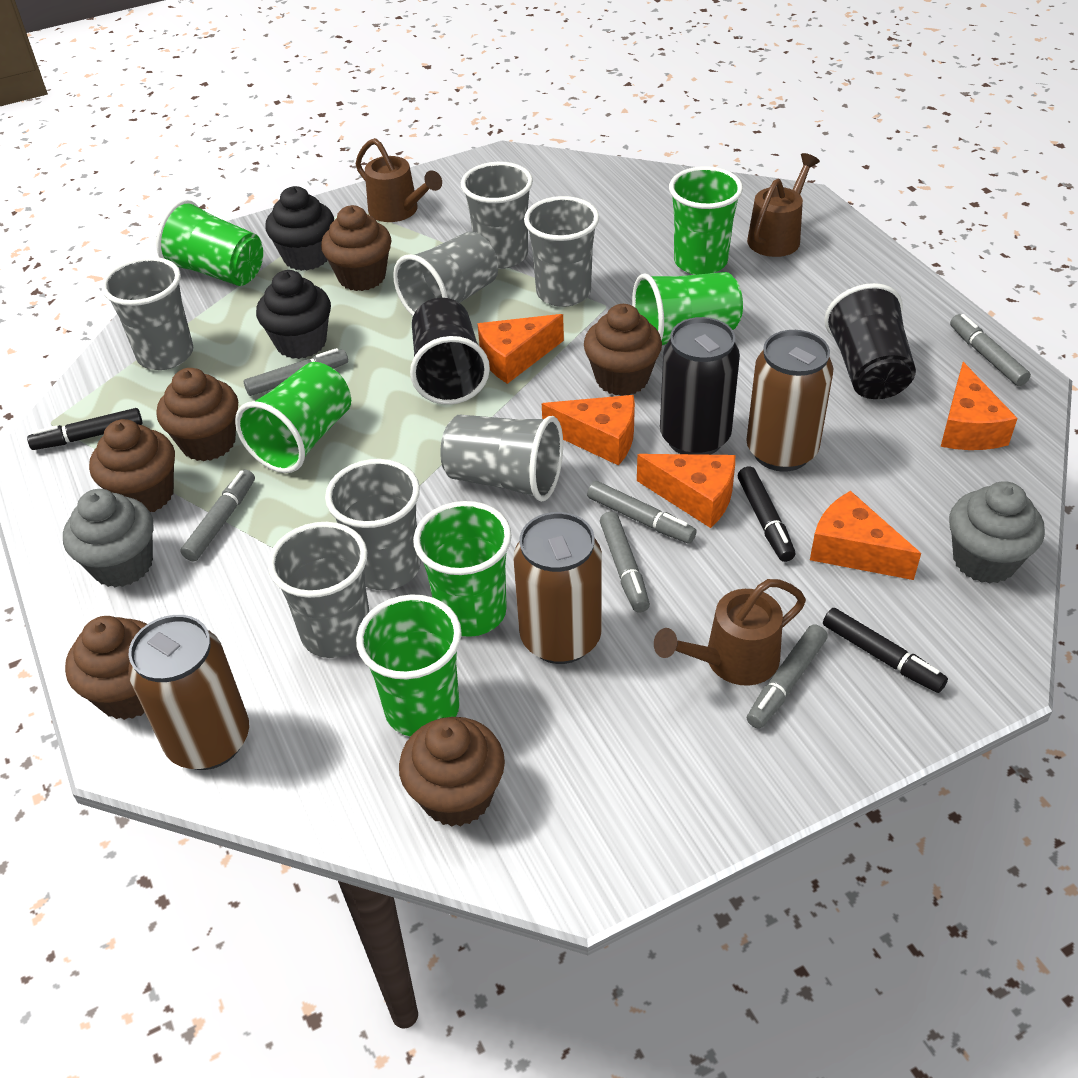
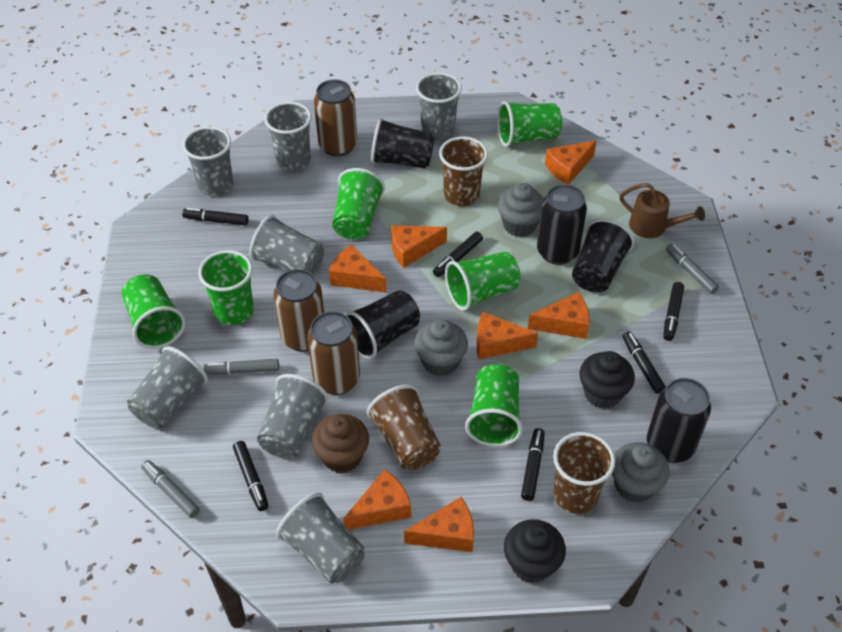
black can: 1 -> 2
black cup: 2 -> 3
black marker: 3 -> 6
brown cup: 0 -> 3
brown cupcake: 6 -> 1
brown watering can: 3 -> 1
grey cupcake: 2 -> 3
grey marker: 6 -> 3
orange cheese: 5 -> 7

